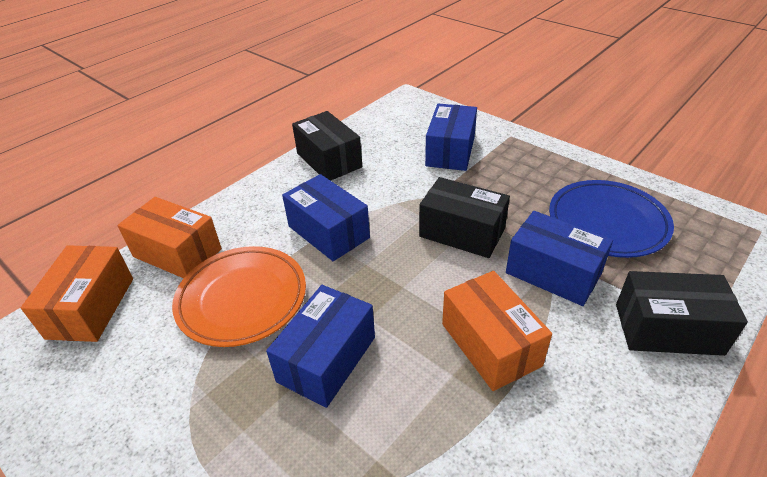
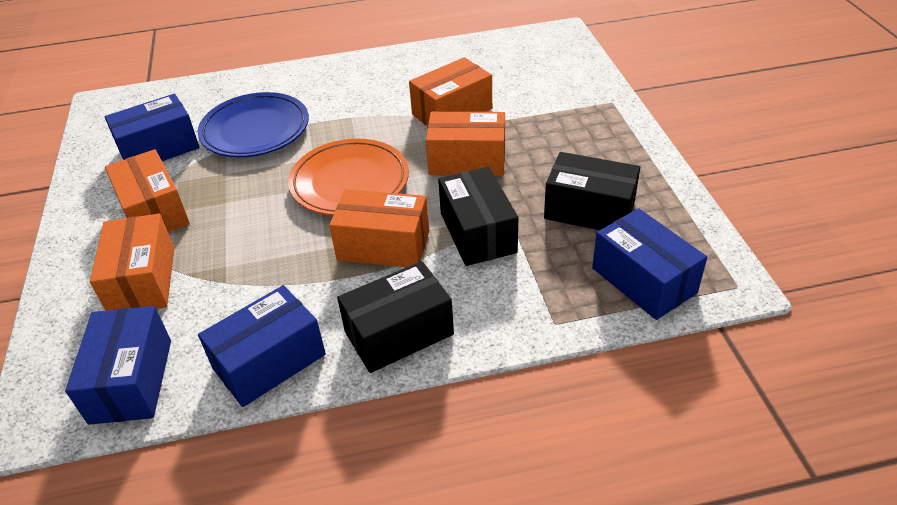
orange box: 3 -> 5

